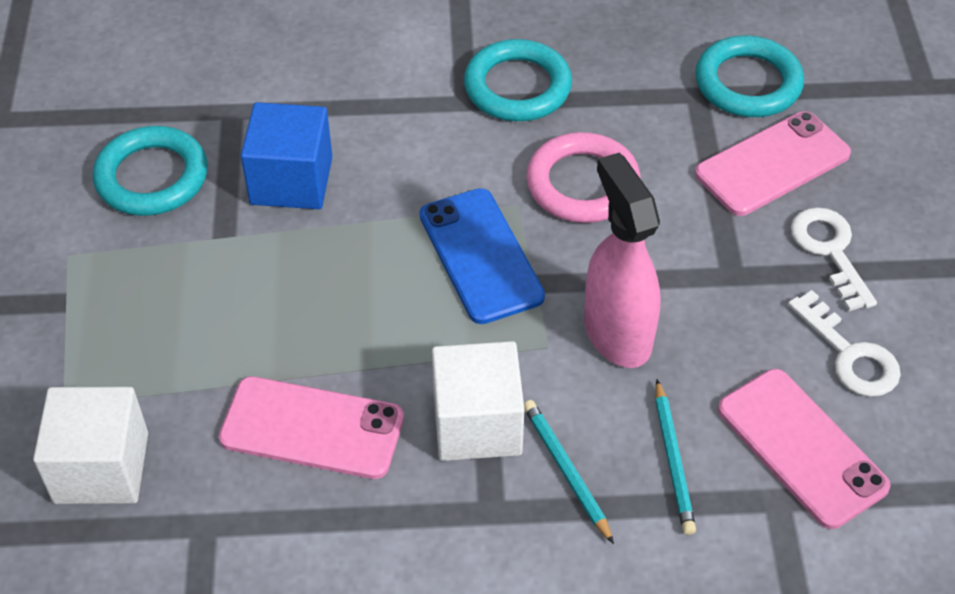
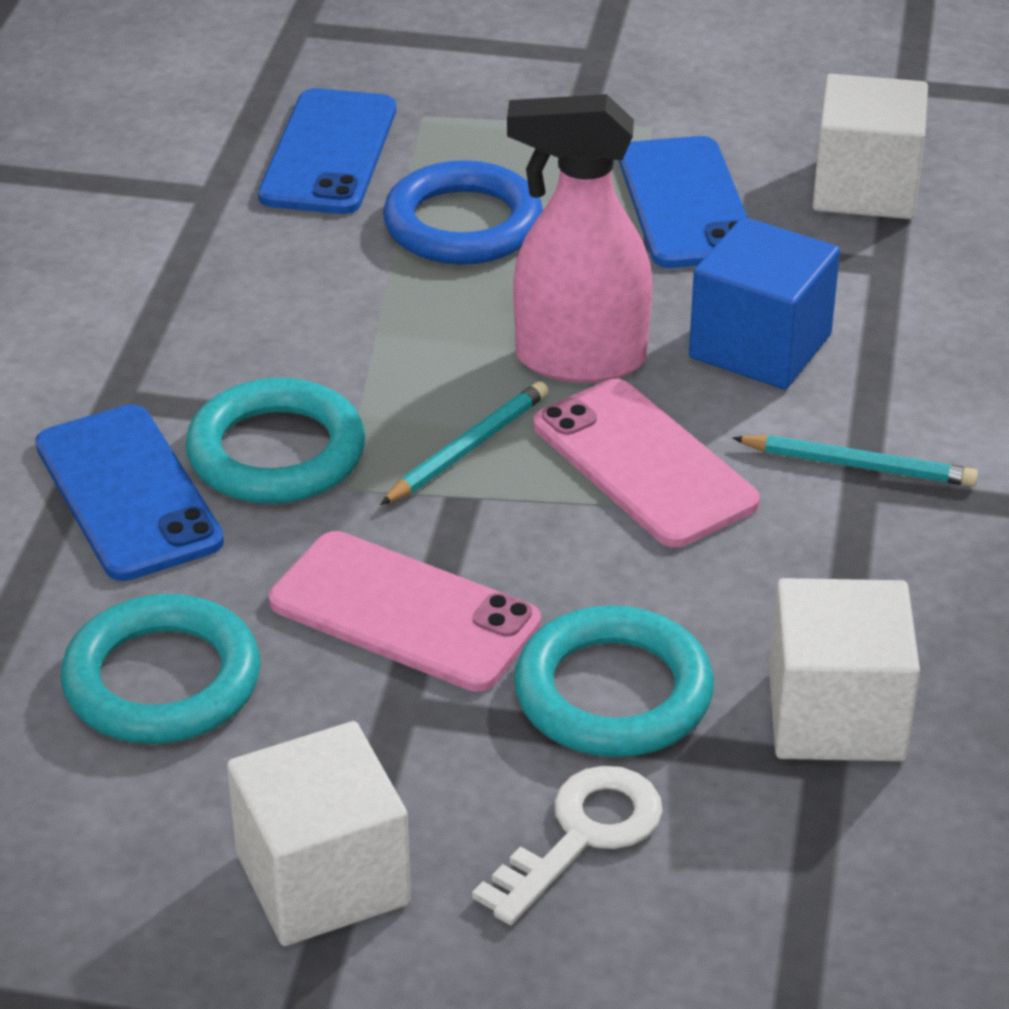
blue phone: 1 -> 3
blue ring: 0 -> 1
pink phone: 3 -> 2
pink ring: 1 -> 0
white cube: 2 -> 3
white key: 2 -> 1

